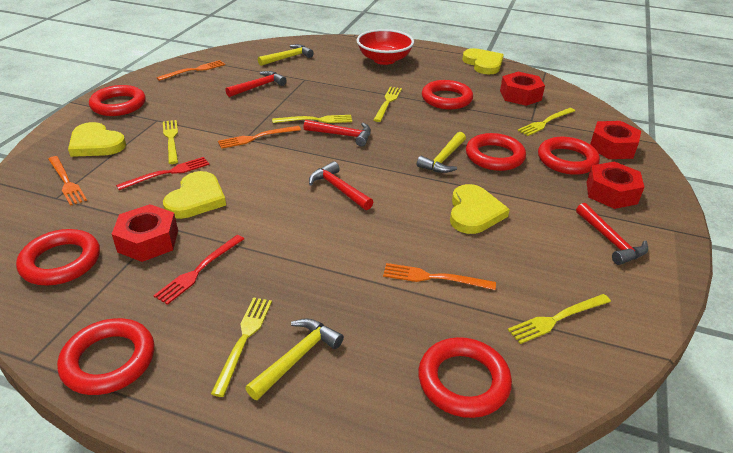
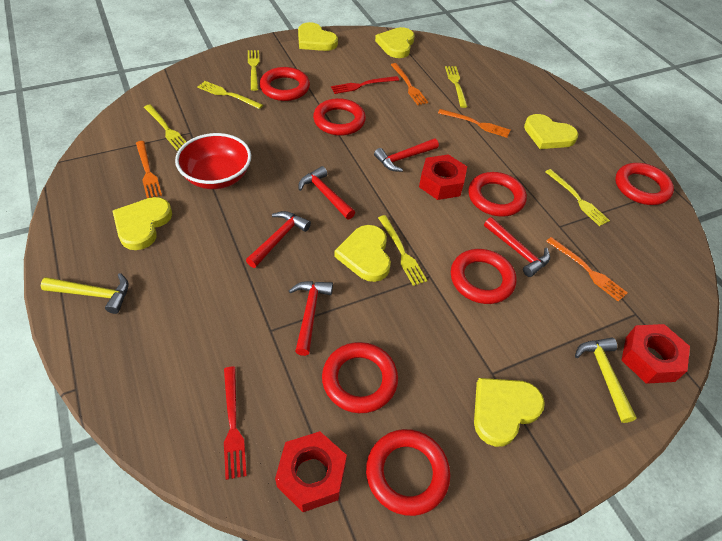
red hammer: 4 -> 5
red nut: 4 -> 3
yellow hammer: 3 -> 2
yellow heart: 4 -> 6

